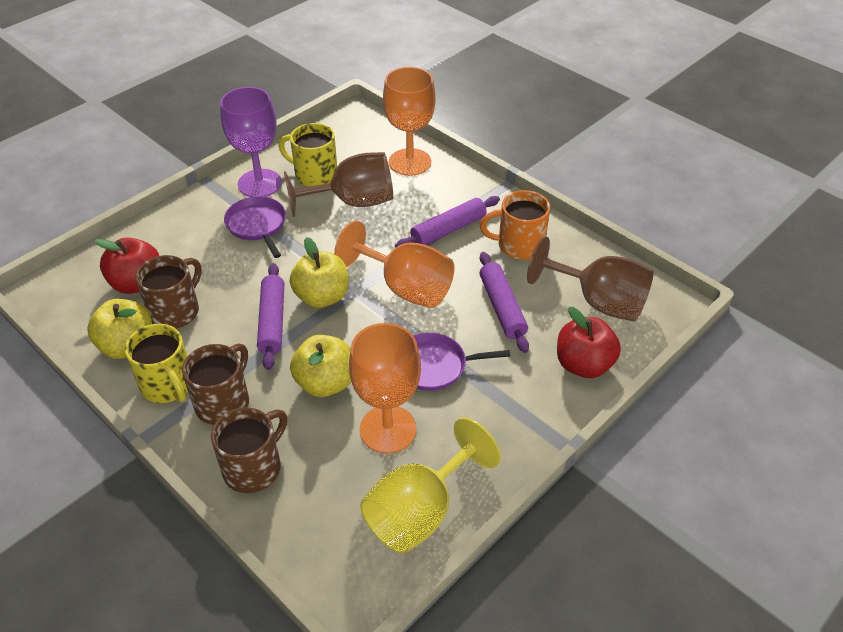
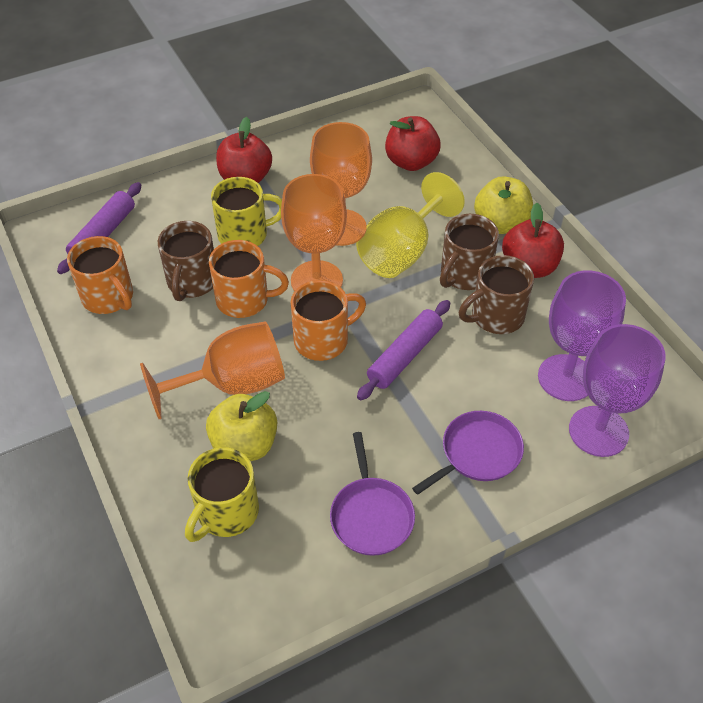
brown goblet: 2 -> 0
orange mug: 1 -> 3
purple goblet: 1 -> 2
purple rolling pin: 3 -> 2
red apple: 2 -> 3
yellow apple: 3 -> 2

